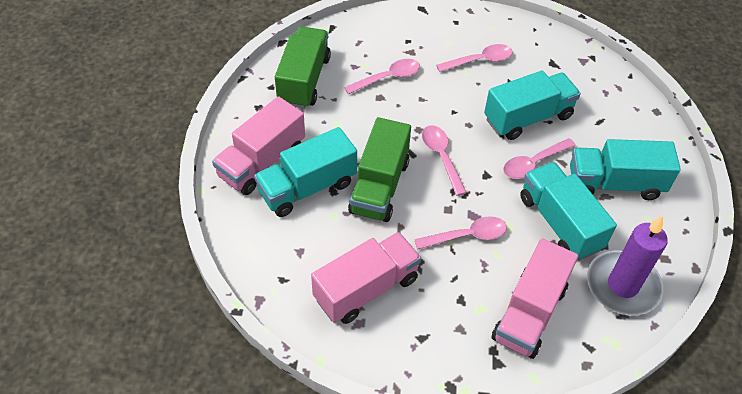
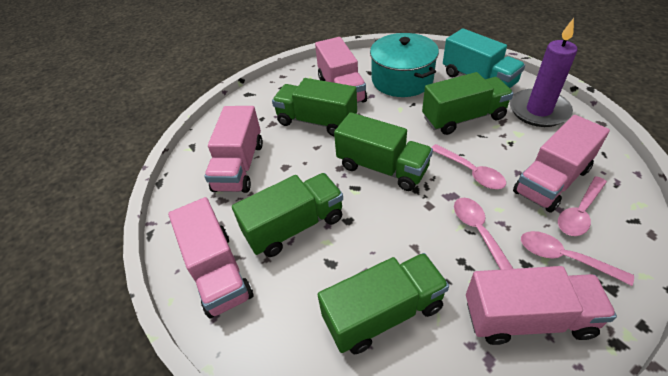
green truck: 2 -> 5
pink spoon: 5 -> 4
pink truck: 3 -> 5
turquoise pot: 0 -> 1
turquoise truck: 4 -> 1

